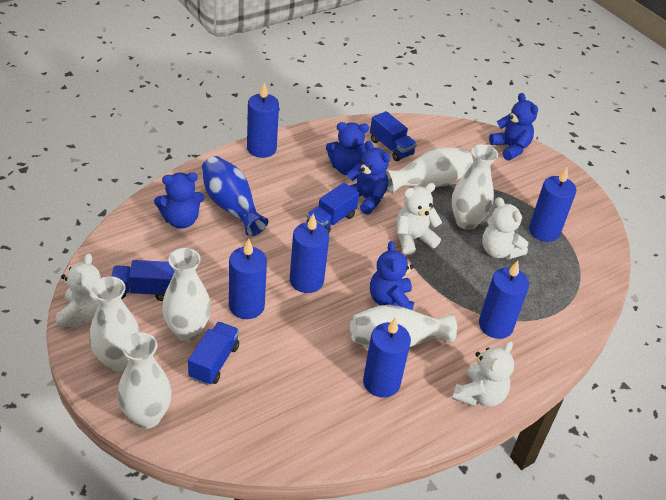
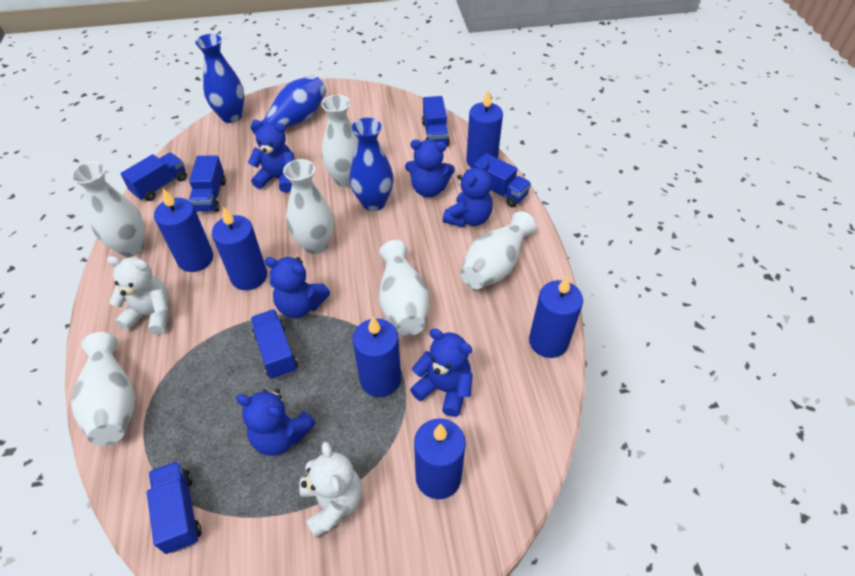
blue teddy bear: 5 -> 6
blue truck: 4 -> 6
blue vase: 1 -> 3
white teddy bear: 4 -> 2

